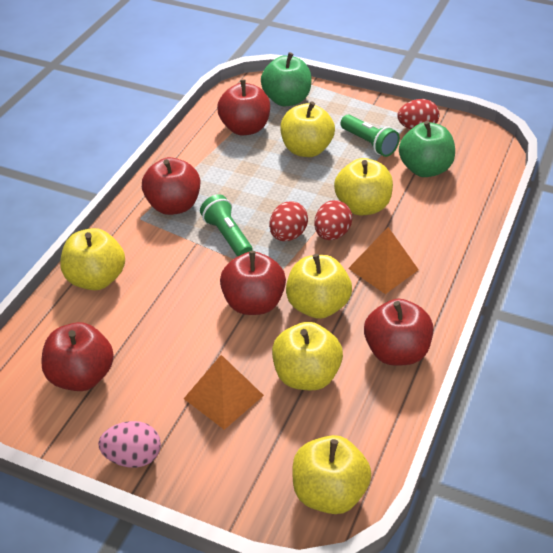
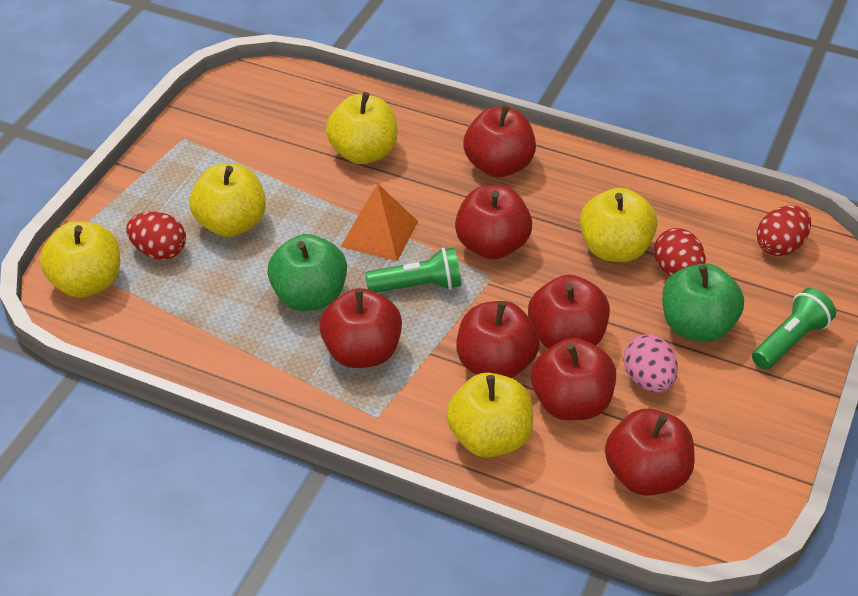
orange pyramid: 2 -> 1
red apple: 5 -> 7
yellow apple: 6 -> 5

